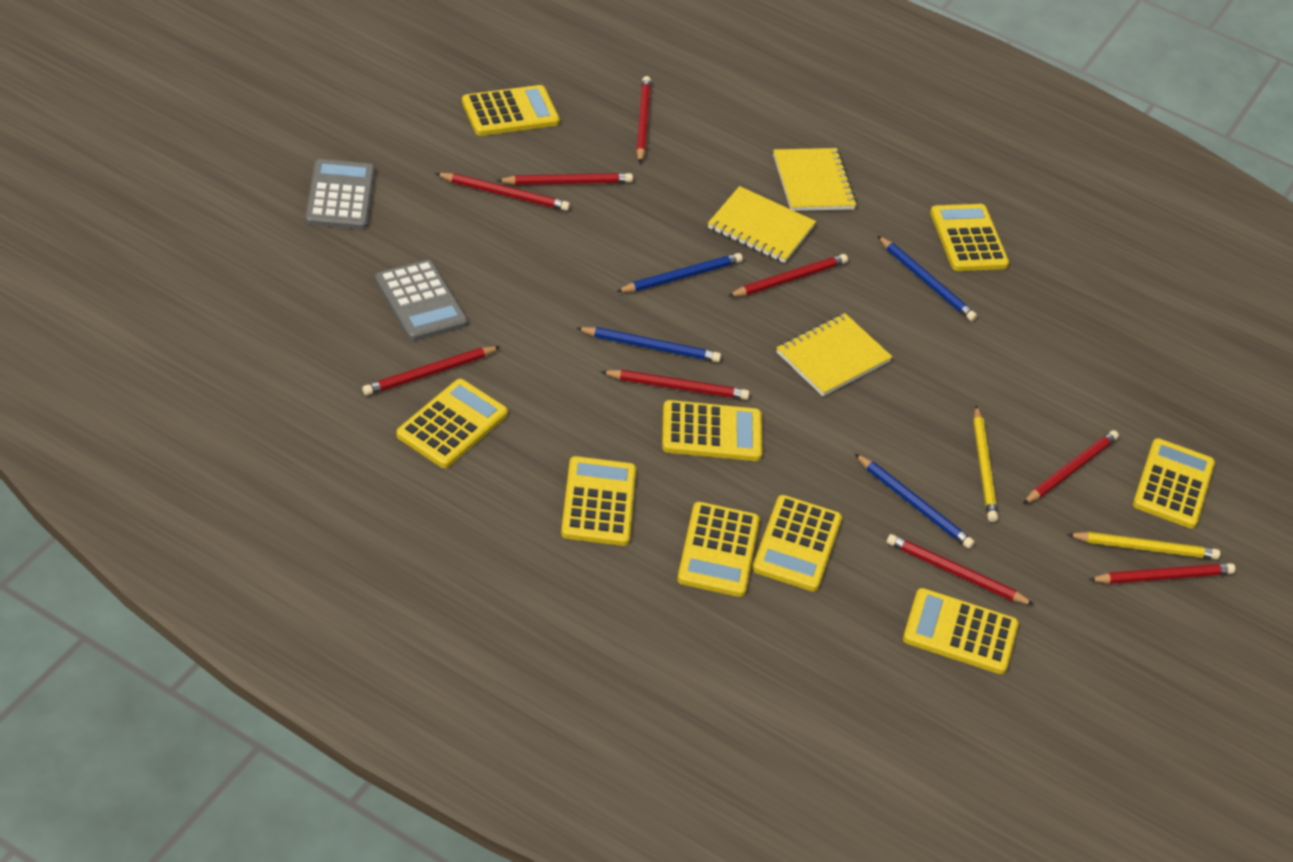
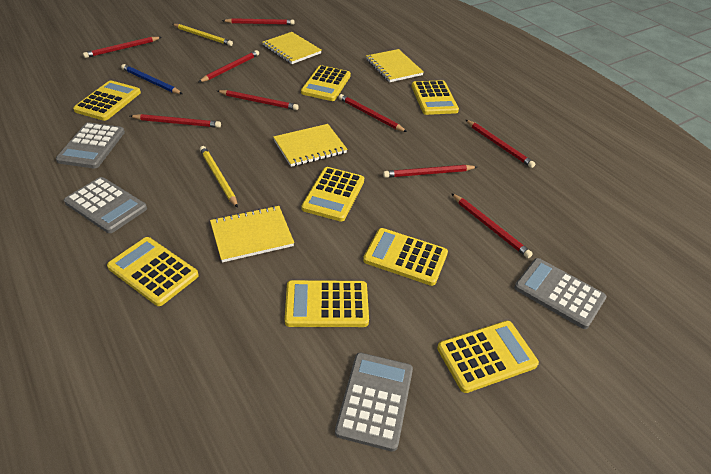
blue pencil: 4 -> 1
grey calculator: 2 -> 4
yellow calculator: 9 -> 8
yellow notebook: 3 -> 4

